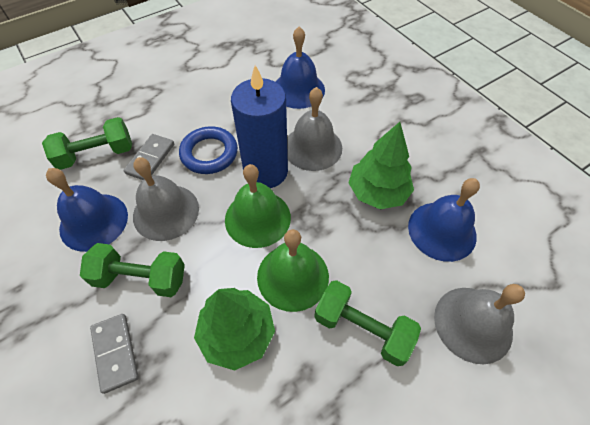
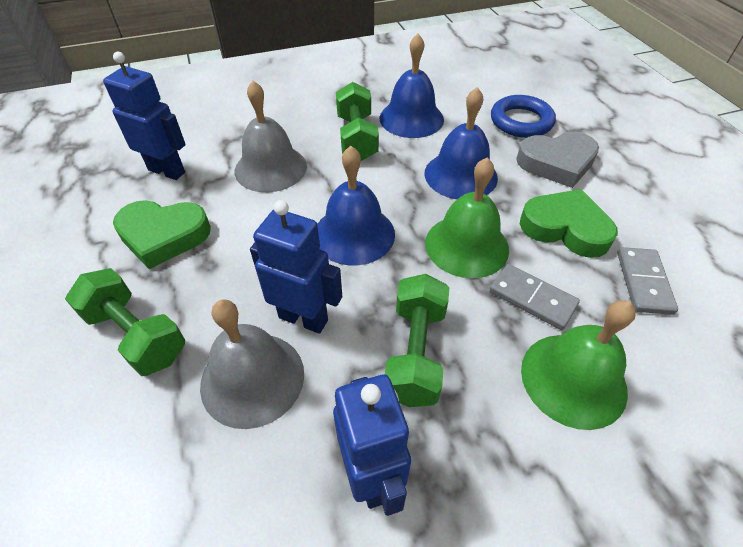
blue candle: 1 -> 0
blue robot: 0 -> 3
green heart: 0 -> 2
green tree: 2 -> 0
grey bell: 3 -> 2
grey heart: 0 -> 1

